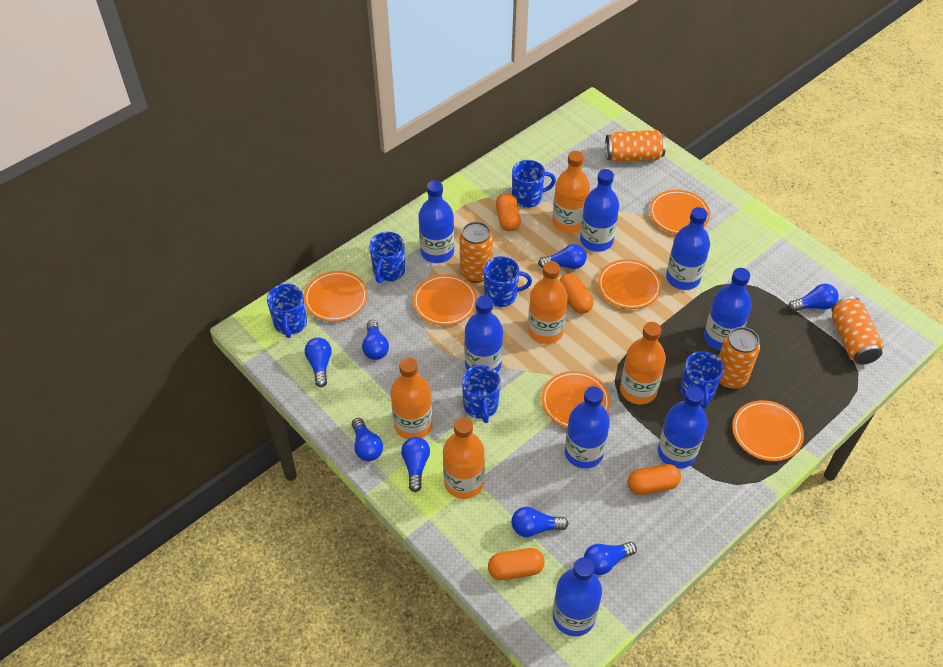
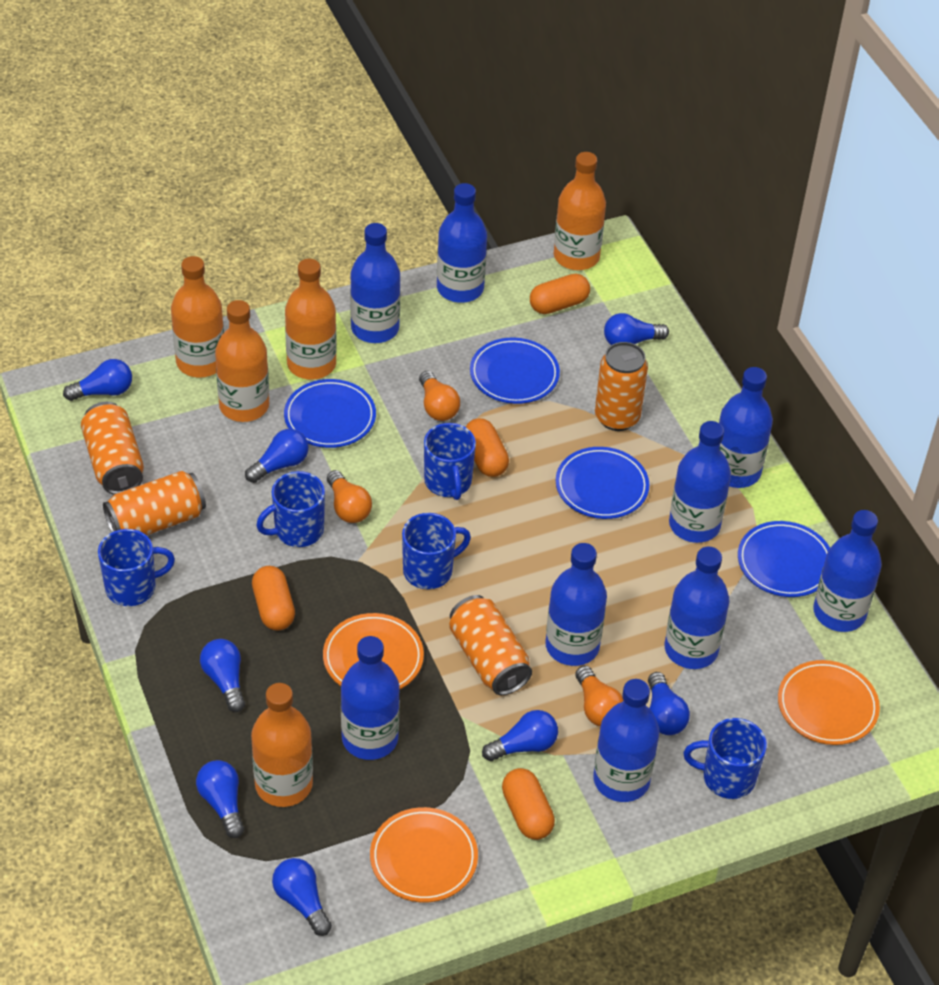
blue bottle: 8 -> 9
blue mug: 6 -> 5
blue plate: 0 -> 4
orange light bulb: 0 -> 3
orange plate: 6 -> 3

